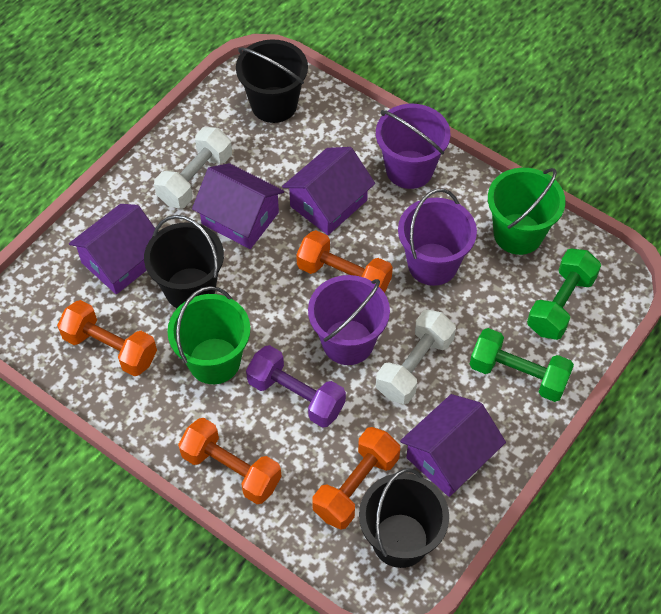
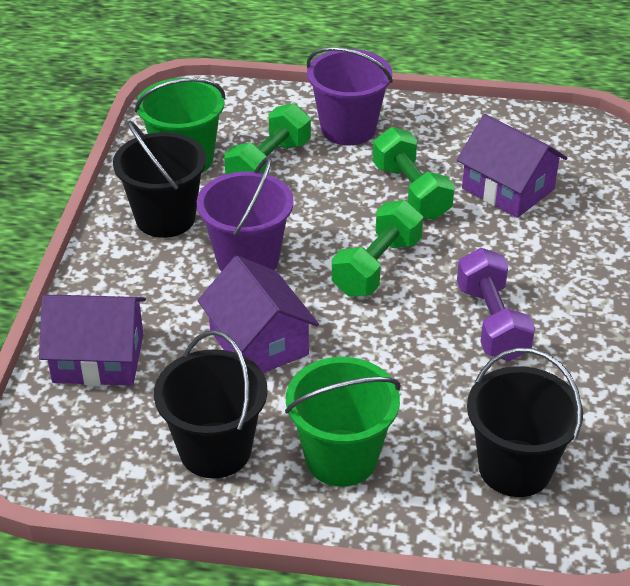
green dumbbell: 2 -> 3
orange dumbbell: 4 -> 0
purple bucket: 3 -> 2
purple house: 4 -> 3
white dumbbell: 2 -> 0

